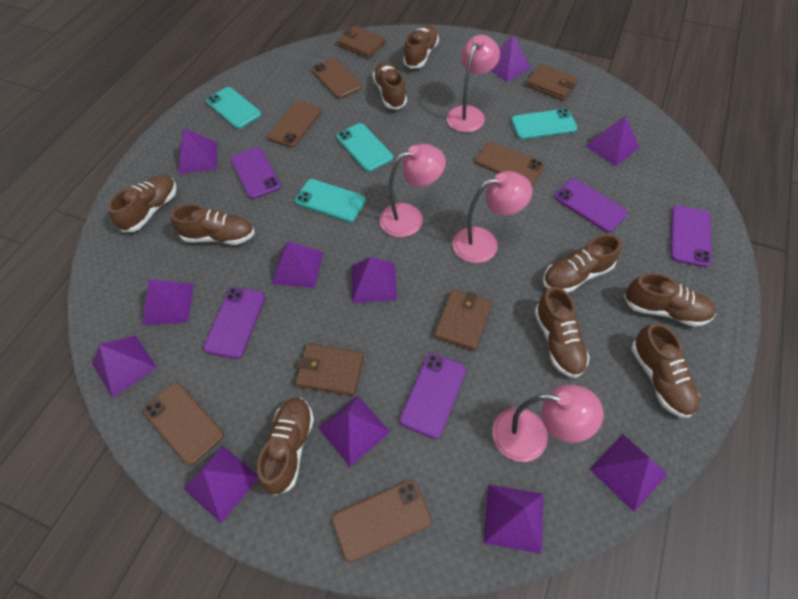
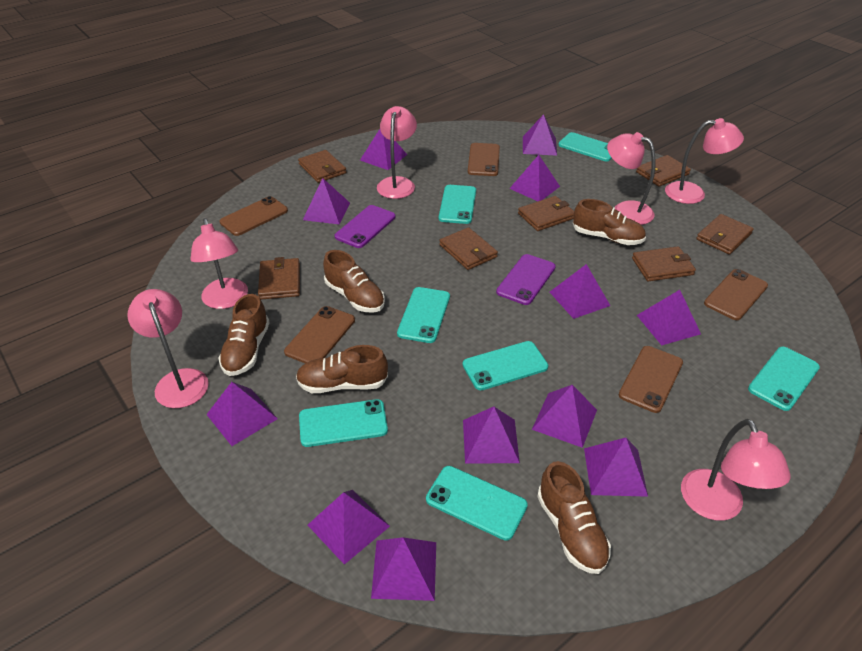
brown shoe: 9 -> 5
brown wallet: 4 -> 7
pink lamp: 4 -> 6
purple phone: 5 -> 2
purple pyramid: 11 -> 12
turquoise phone: 4 -> 7

